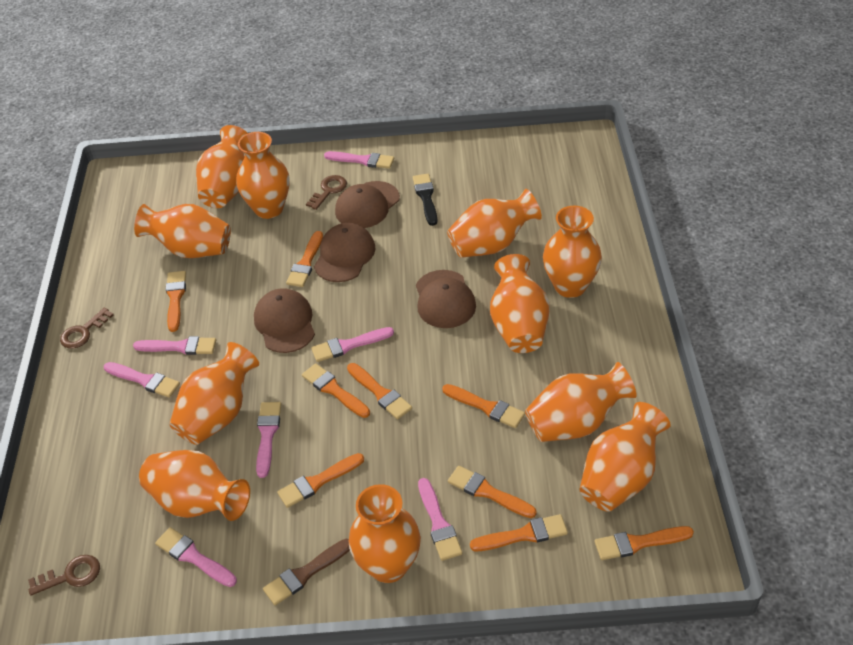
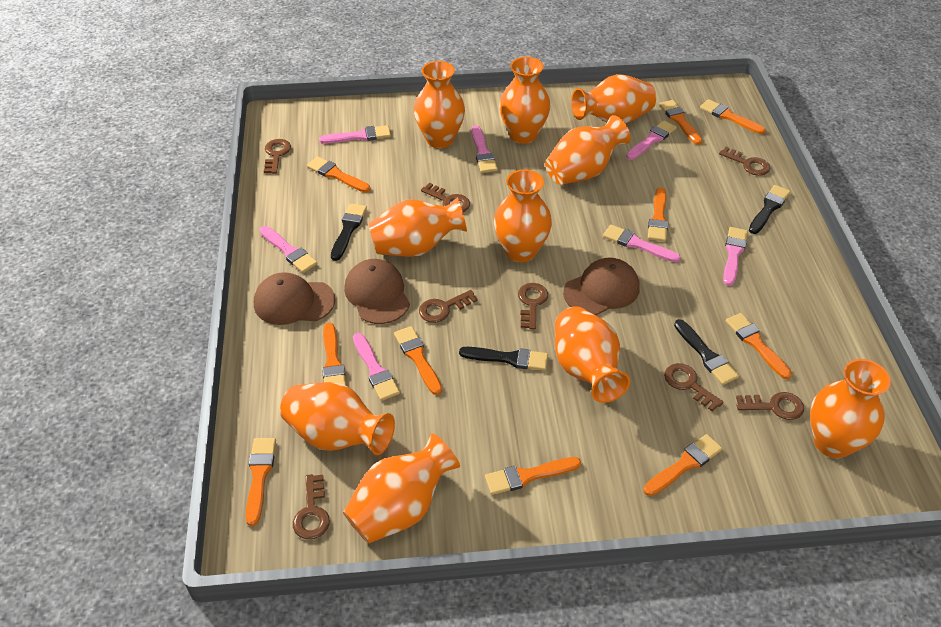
black brush: 1 -> 4
brown brush: 1 -> 0
brown cap: 4 -> 3
brown key: 3 -> 8
orange brush: 9 -> 10
orange vase: 11 -> 10

